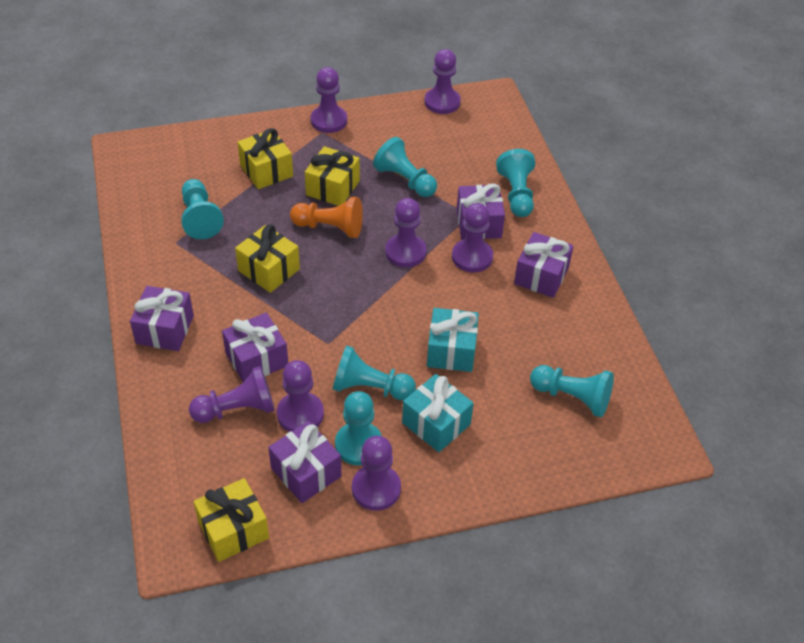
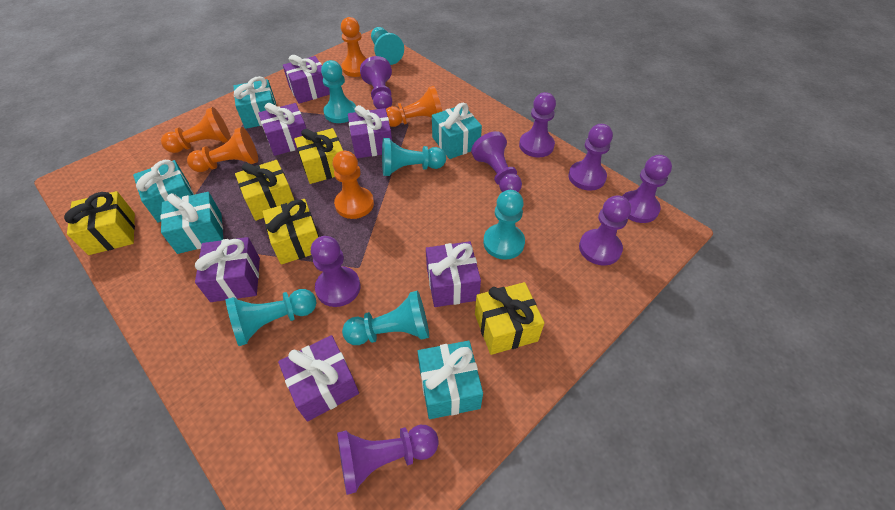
orange pawn: 1 -> 5
purple gift: 5 -> 6
purple pawn: 7 -> 8
turquoise gift: 2 -> 5
yellow gift: 4 -> 5

